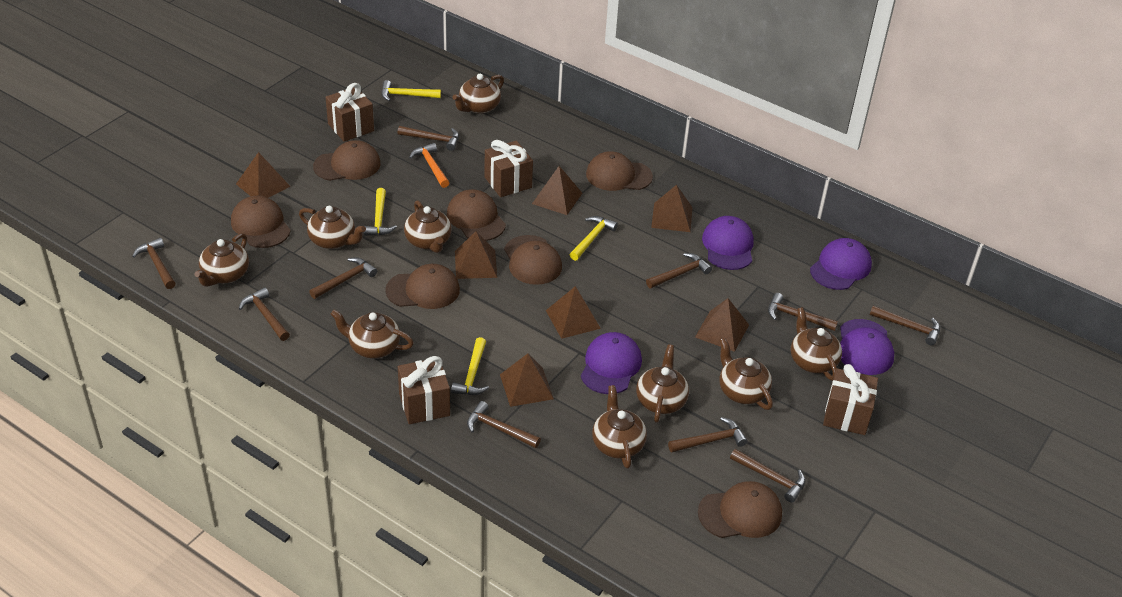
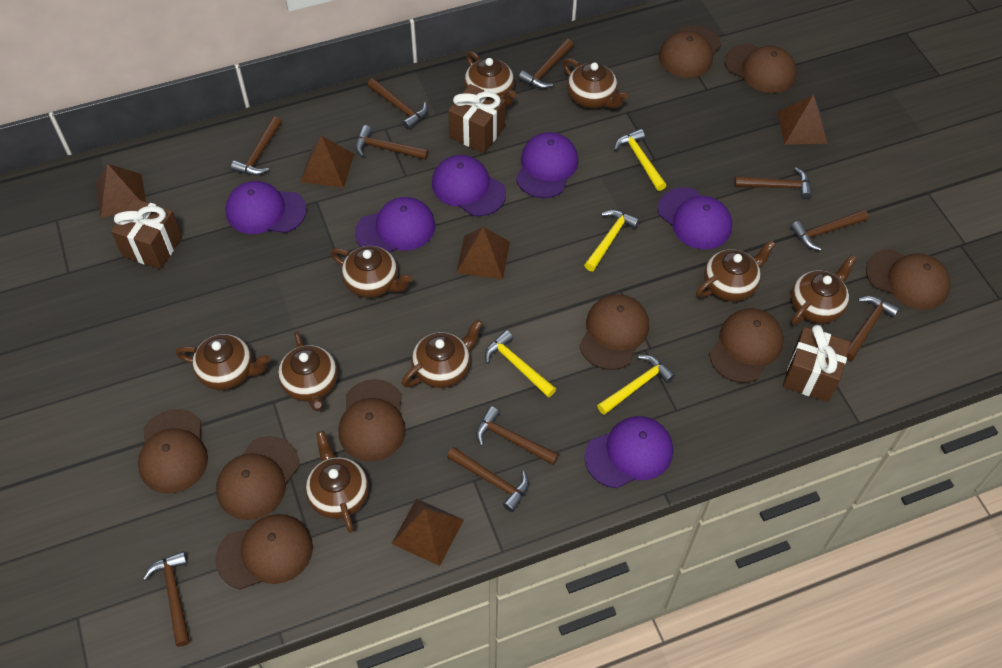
brown cap: 7 -> 9
brown gift: 4 -> 3
brown pyramid: 7 -> 5
orange hammer: 1 -> 0
purple cap: 4 -> 6

